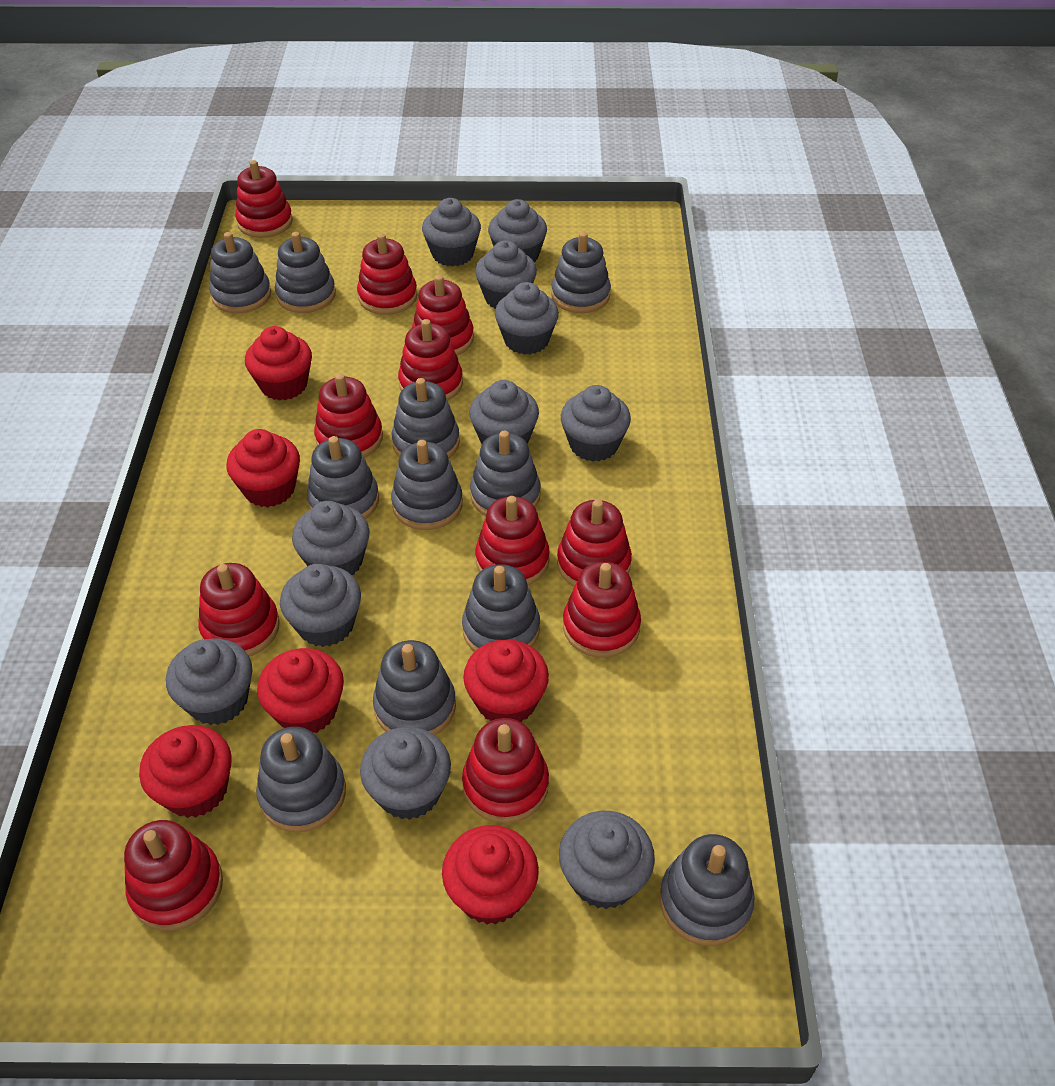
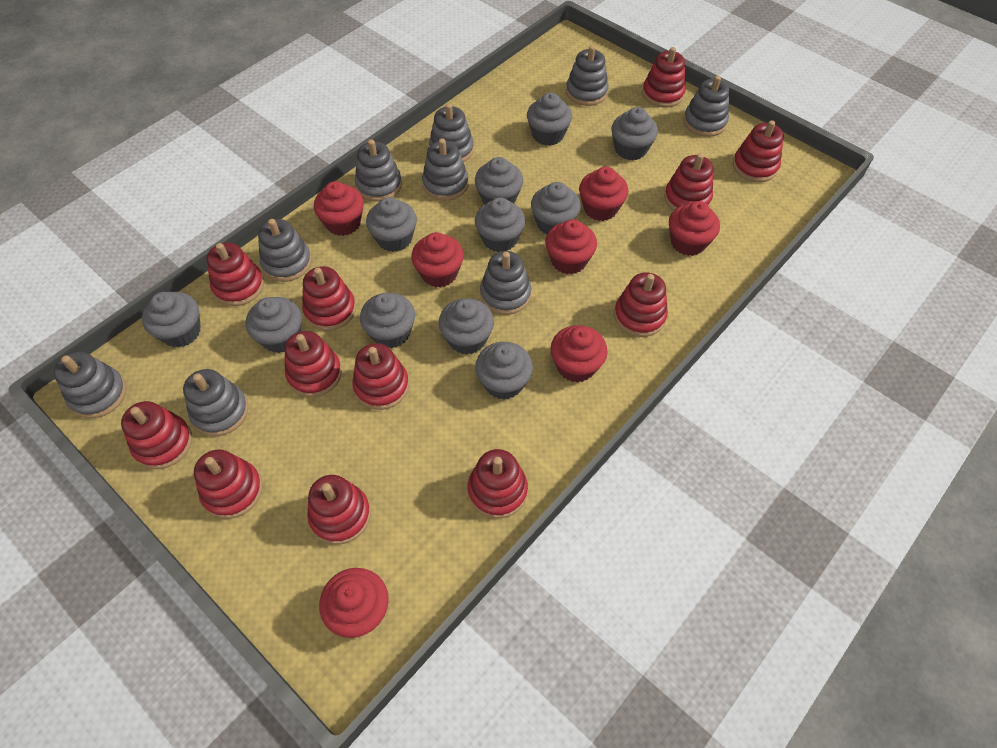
grey stacking toy: 11 -> 9
red cupcake: 6 -> 7
red stacking toy: 11 -> 12

